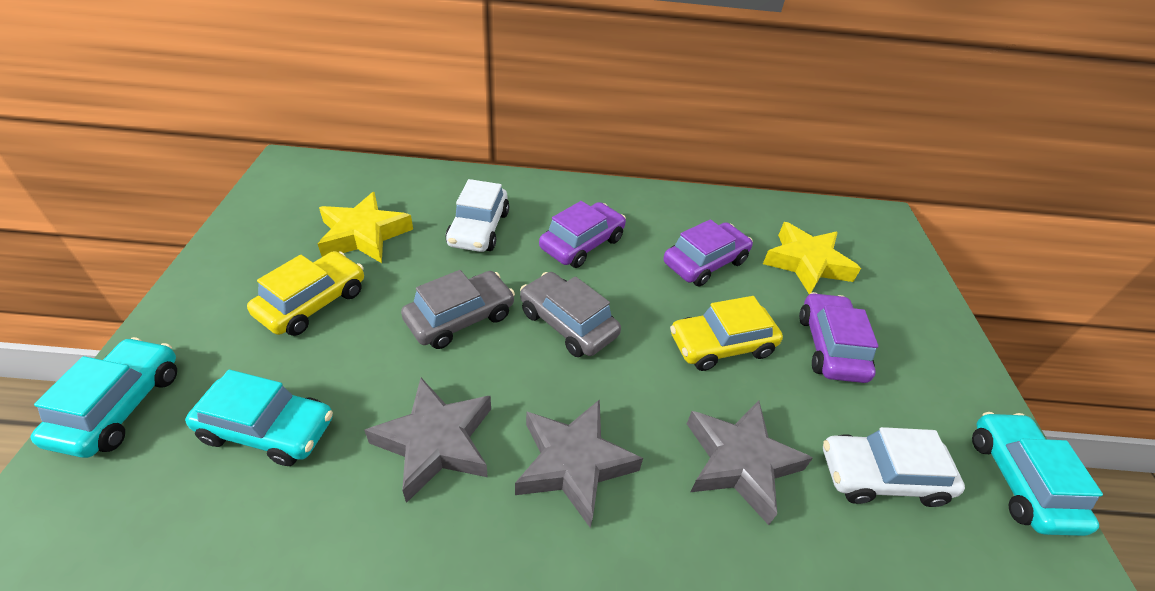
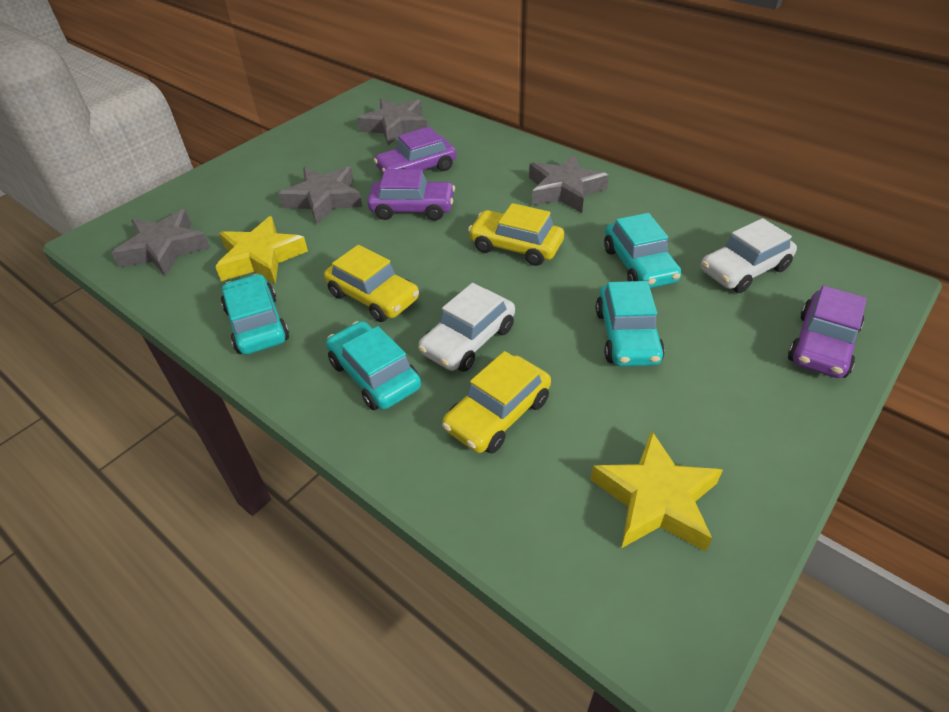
grey car: 2 -> 0
grey star: 3 -> 4
turquoise car: 3 -> 4
yellow car: 2 -> 3

